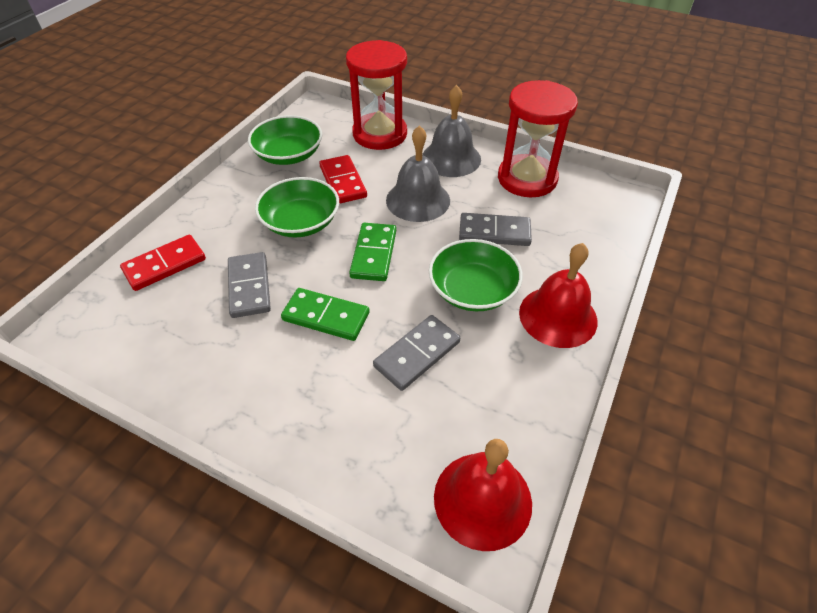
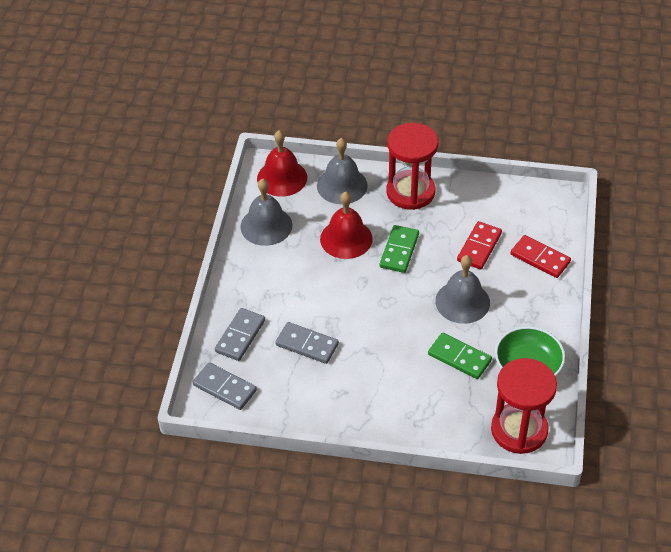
green bowl: 3 -> 1
grey bell: 2 -> 3

